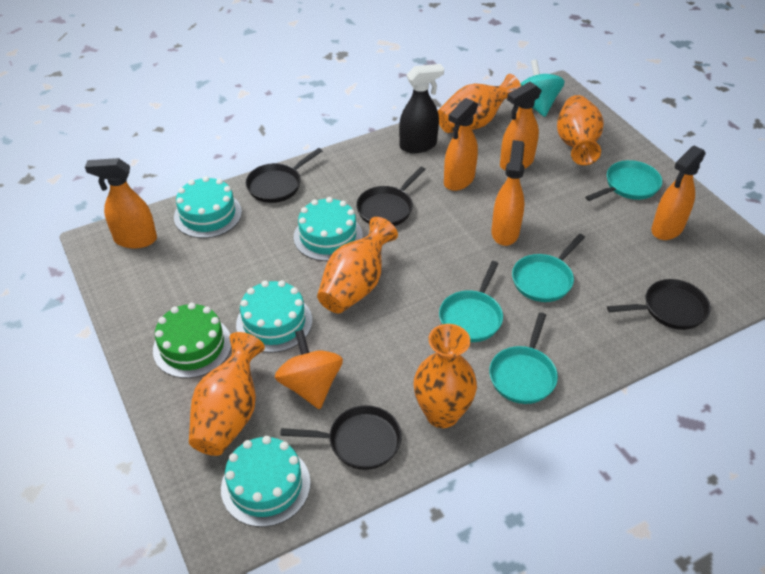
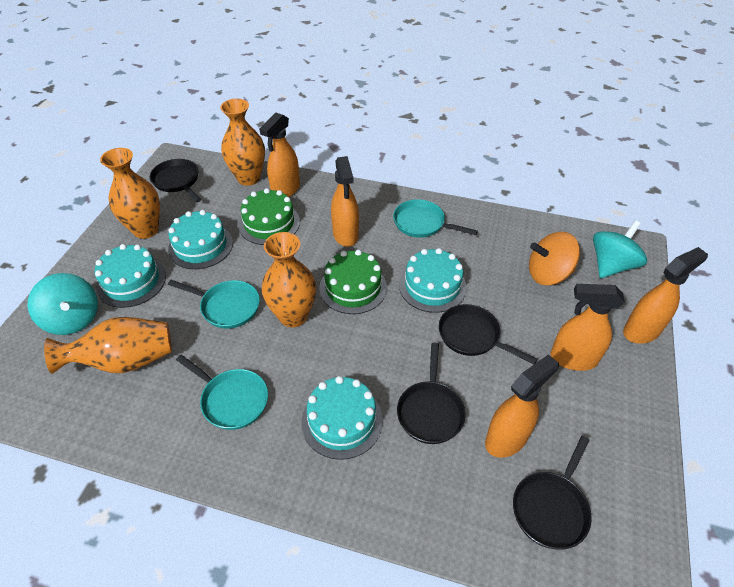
black spray bottle: 1 -> 0
green cake: 1 -> 2
orange vase: 5 -> 4
turquoise pan: 4 -> 3
turquoise spinning top: 1 -> 2

